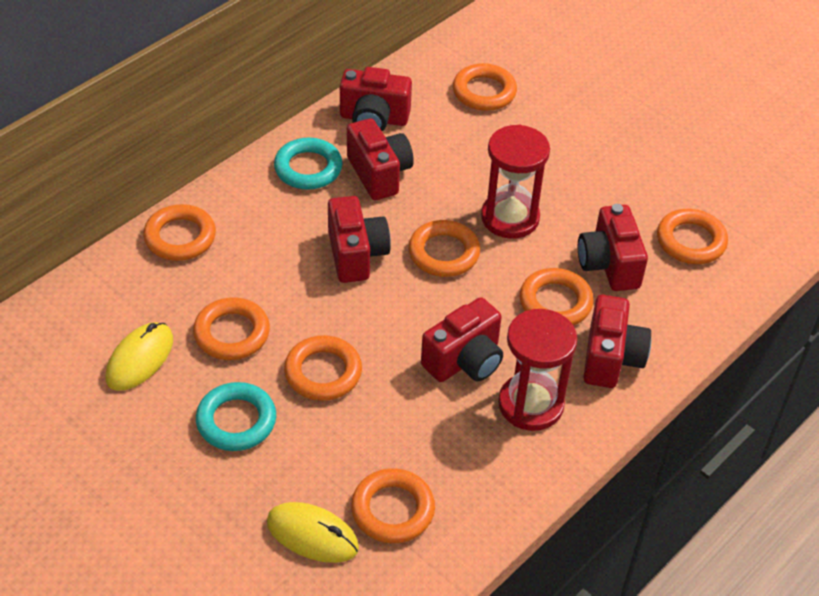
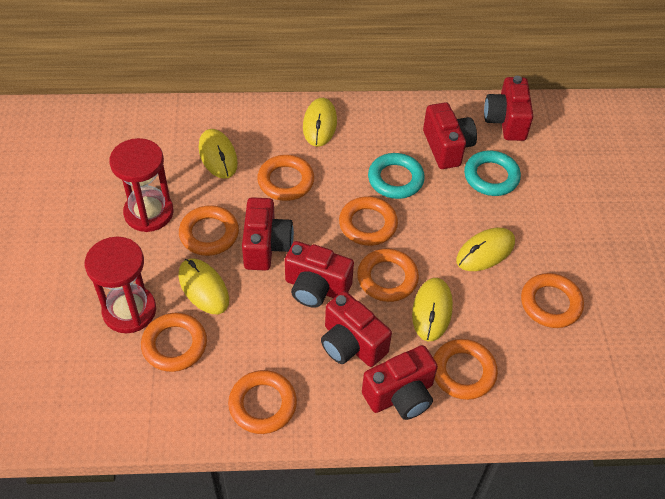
yellow mouse: 2 -> 5

